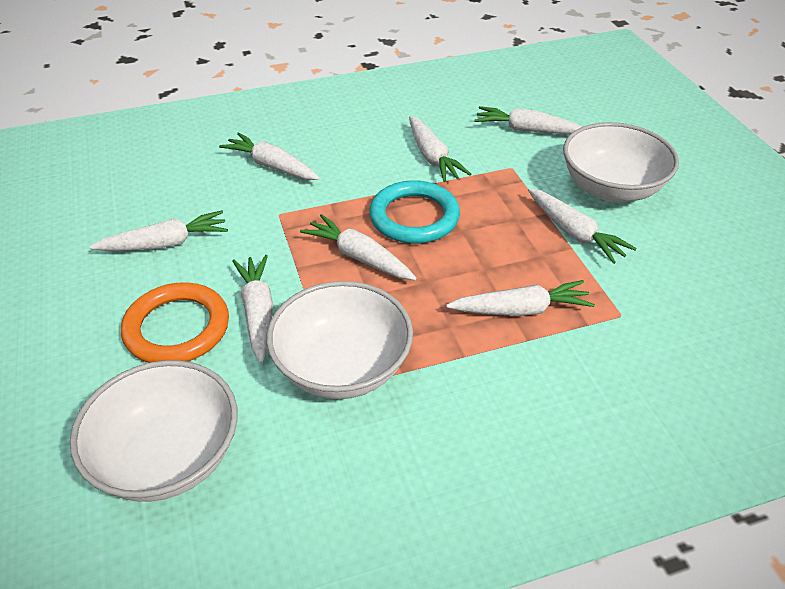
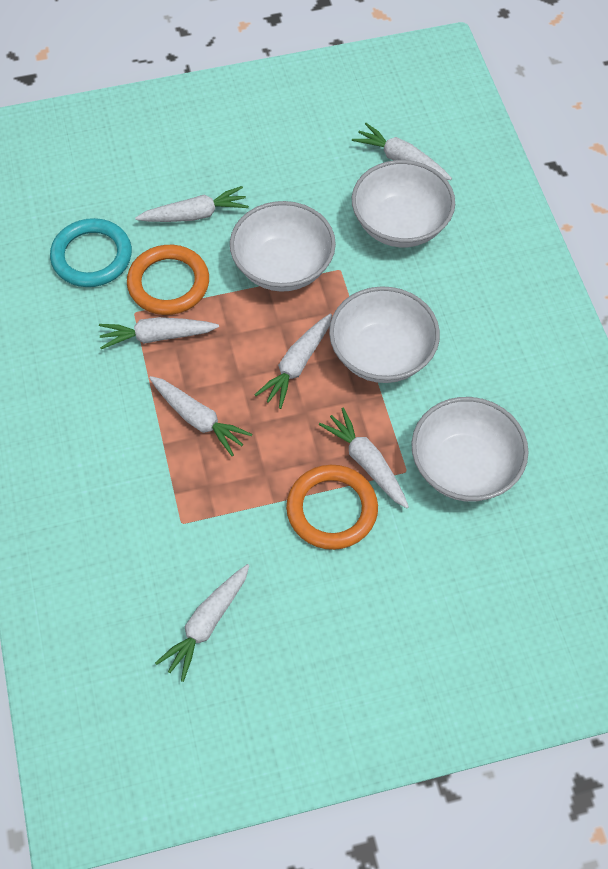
orange ring: 1 -> 2
white bowl: 3 -> 4
white carrot: 8 -> 7

